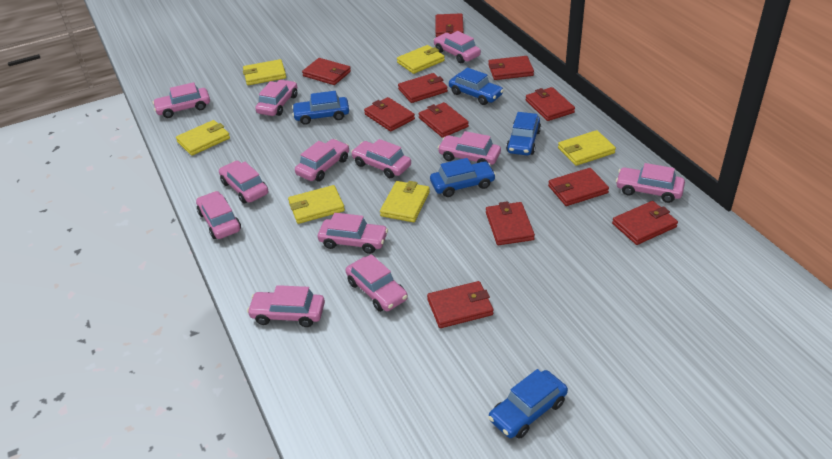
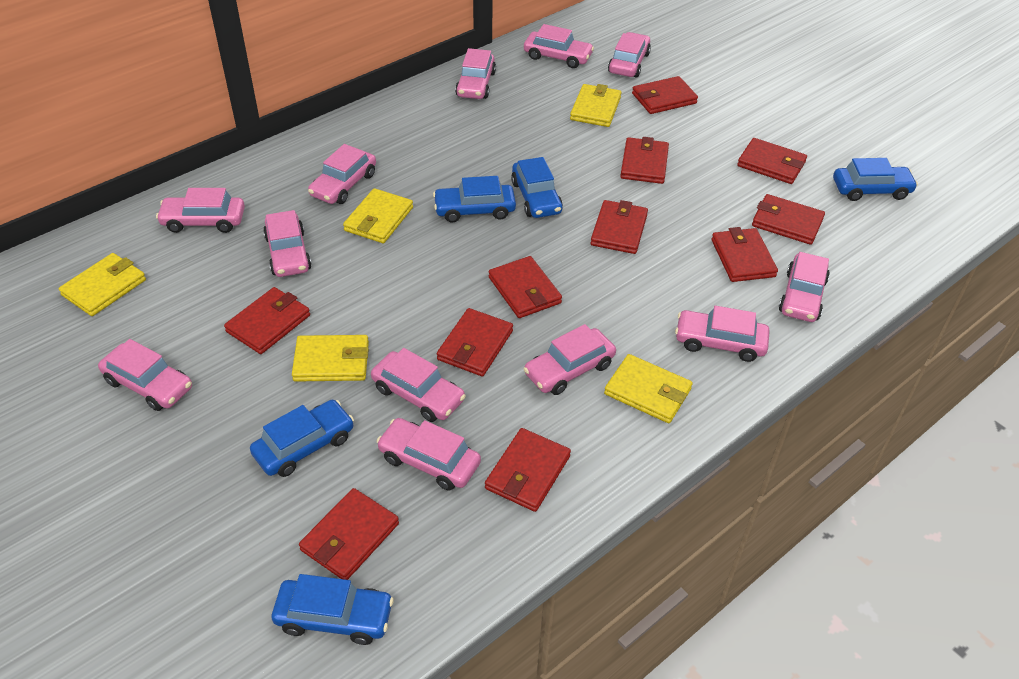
yellow wallet: 6 -> 5

